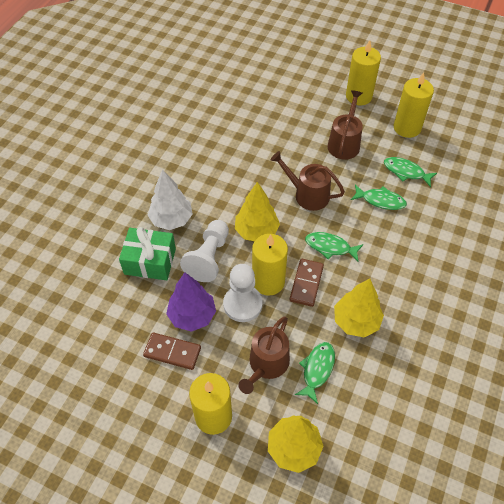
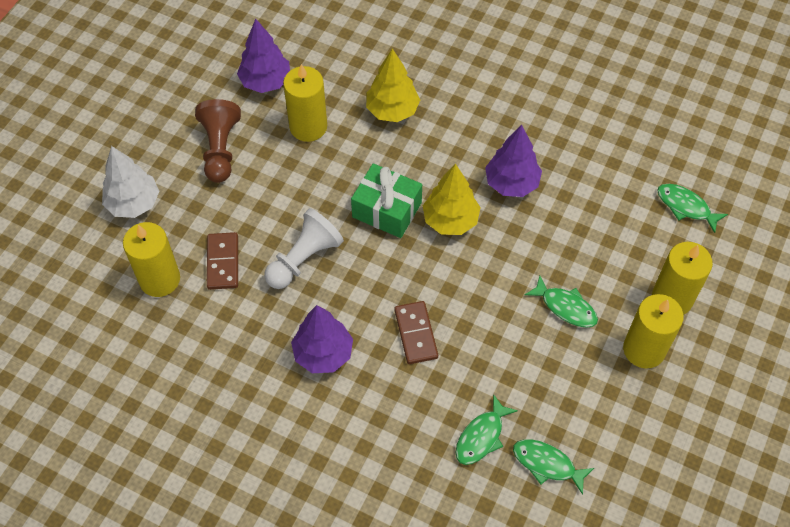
brown pawn: 0 -> 1
brown watering can: 3 -> 0
purple tree: 1 -> 3
white pawn: 2 -> 1
yellow tree: 3 -> 2

